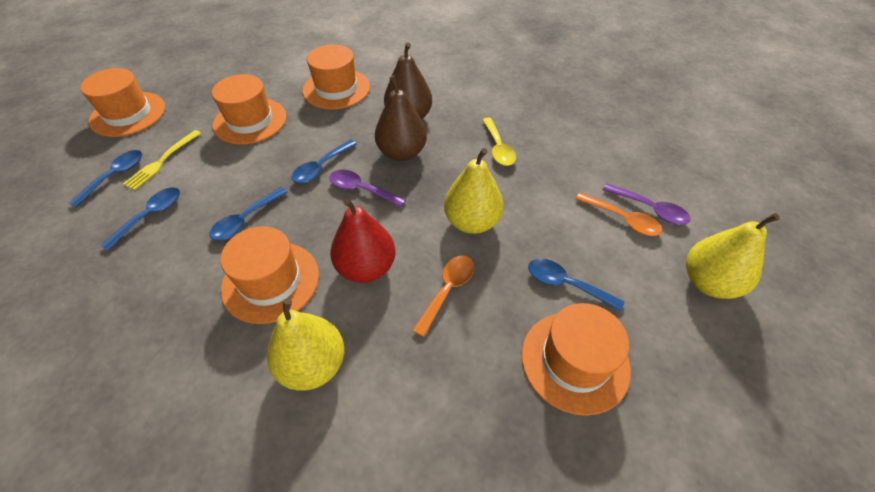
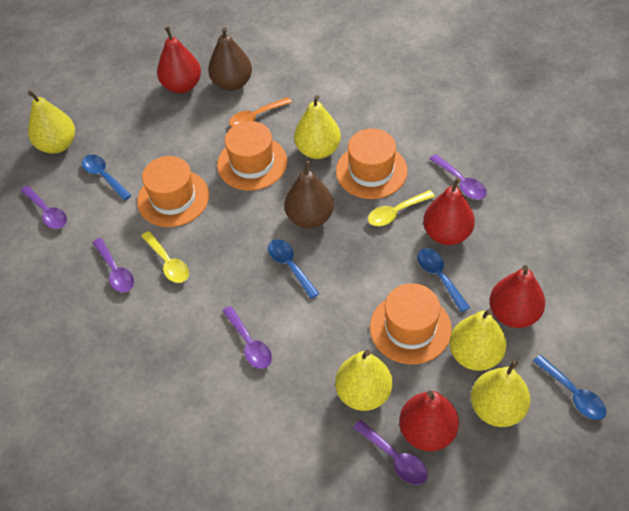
blue spoon: 5 -> 4
orange hat: 5 -> 4
orange spoon: 2 -> 1
purple spoon: 2 -> 5
red pear: 1 -> 4
yellow fork: 1 -> 0
yellow pear: 3 -> 5
yellow spoon: 1 -> 2

